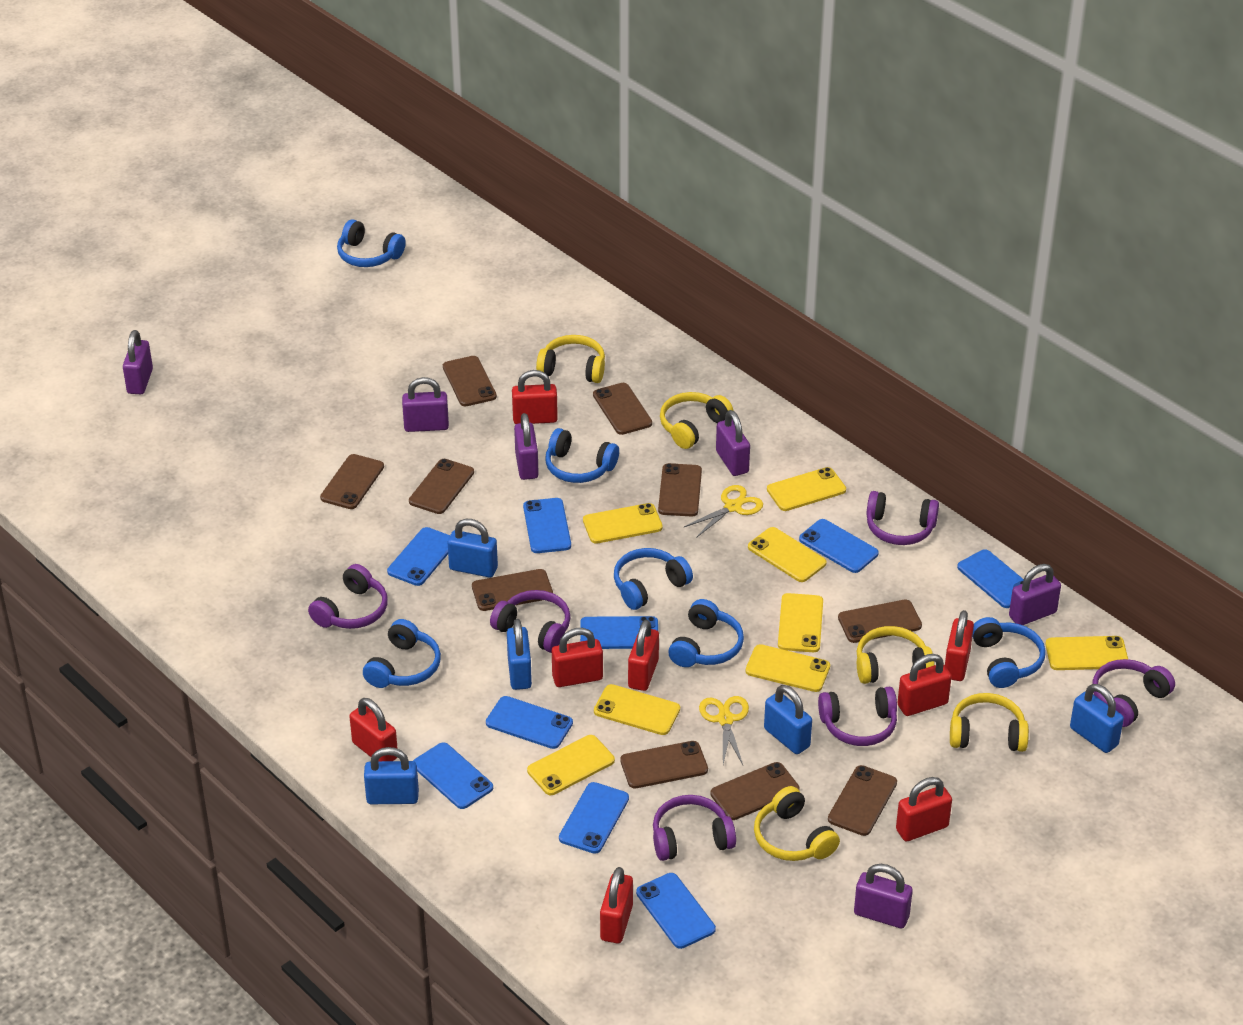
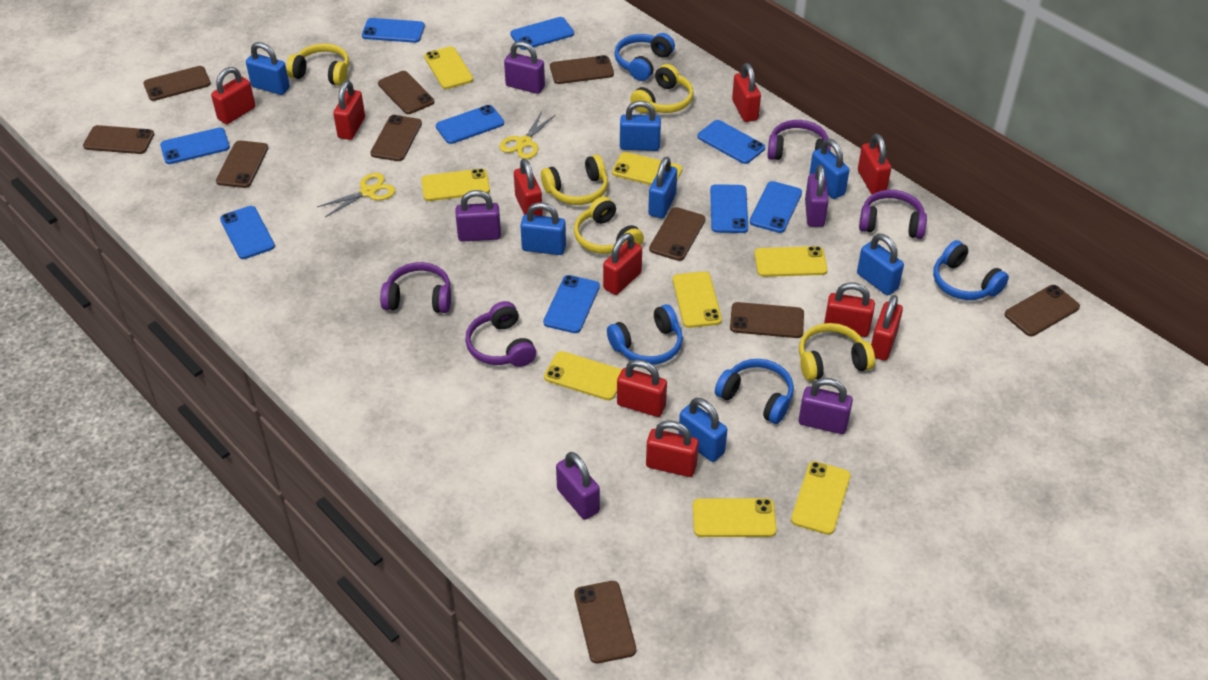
blue headphones: 6 -> 4
blue padlock: 5 -> 7
purple headphones: 6 -> 4
purple padlock: 6 -> 5
red padlock: 8 -> 10

